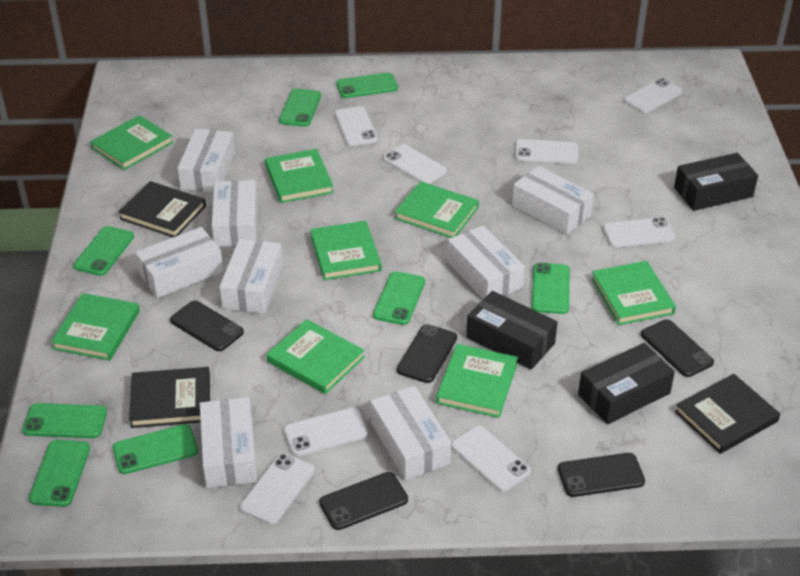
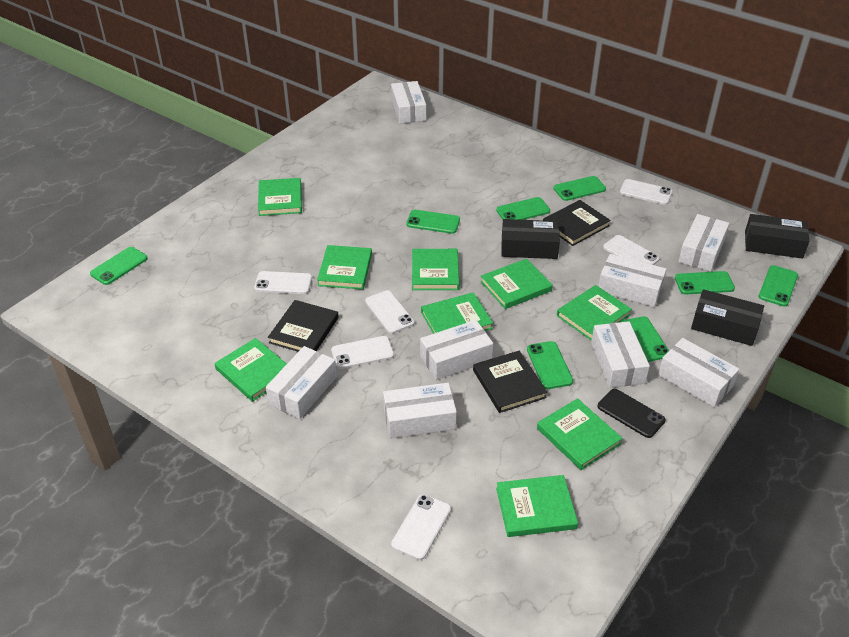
black phone: 5 -> 1
green book: 8 -> 9
white phone: 8 -> 6

